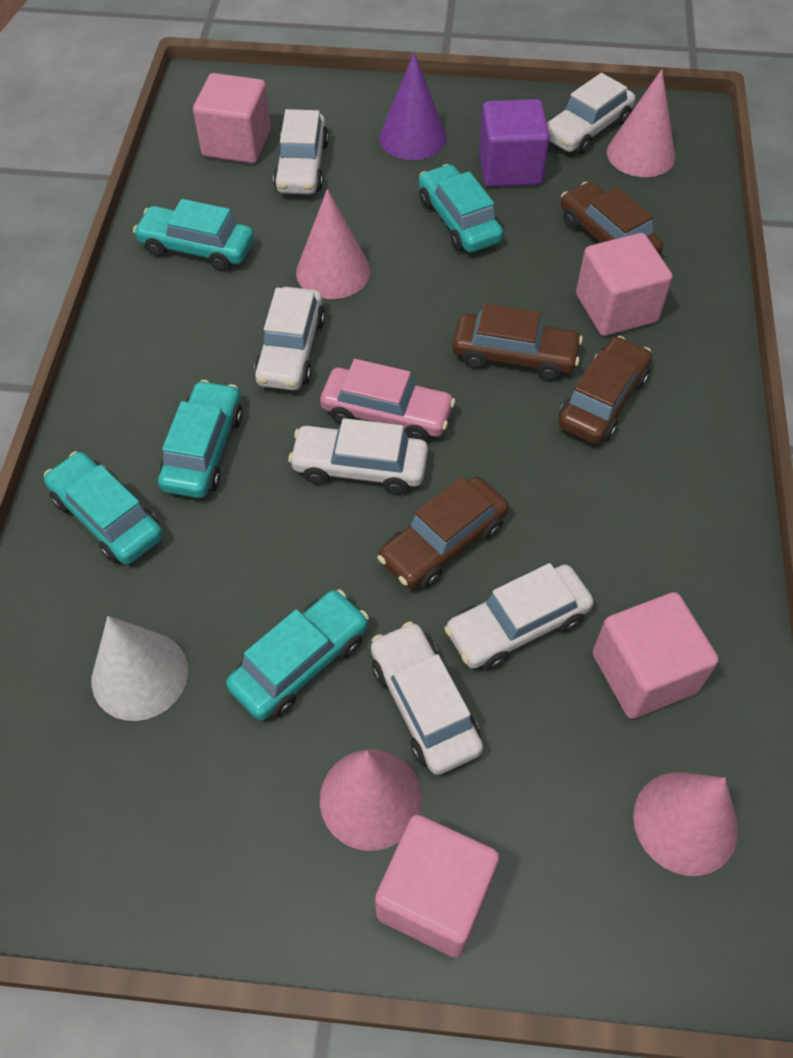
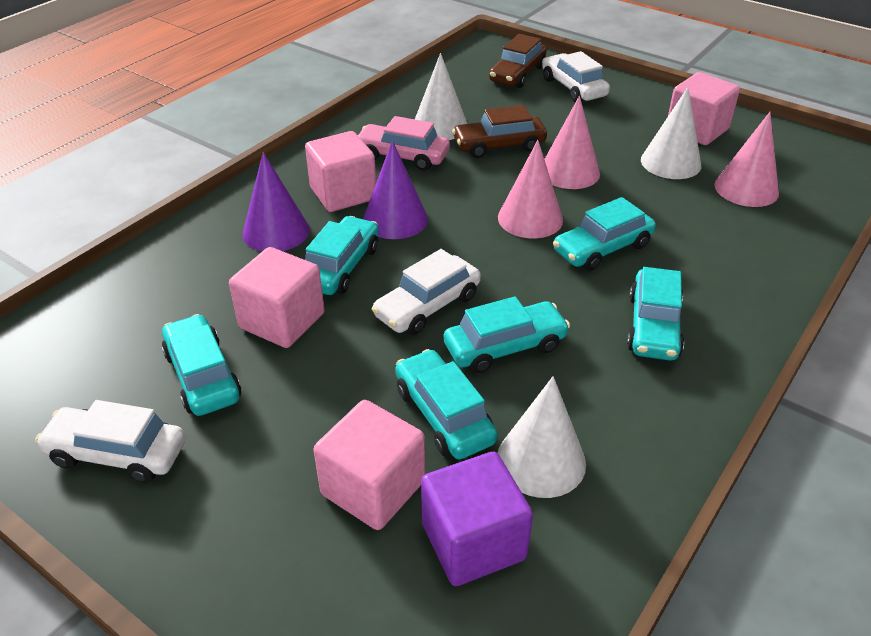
brown car: 4 -> 2
pink cone: 4 -> 3
purple cone: 1 -> 2
turquoise car: 5 -> 6
white car: 6 -> 3
white cone: 1 -> 3

